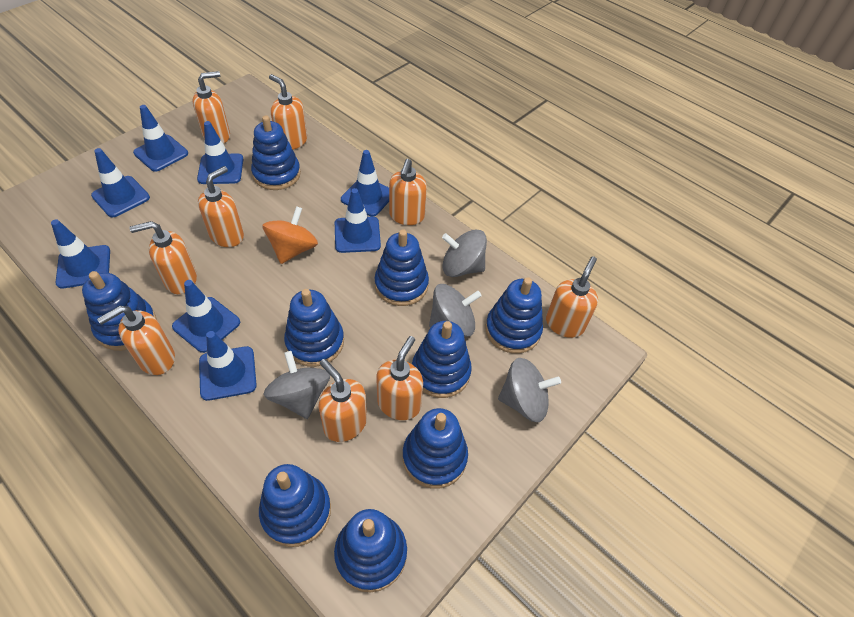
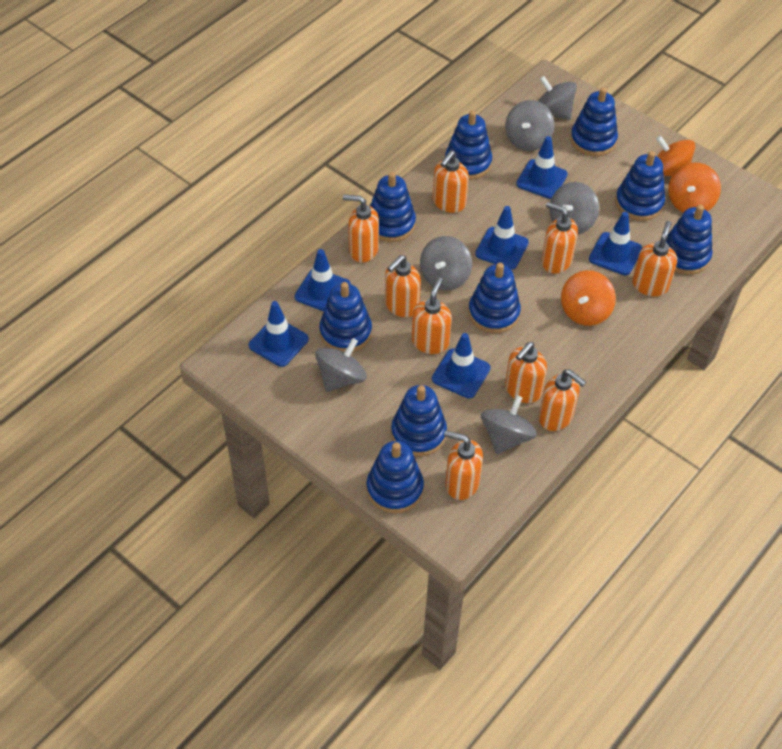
blue traffic cone: 8 -> 6
grey spinning top: 4 -> 6
orange spinning top: 1 -> 3

